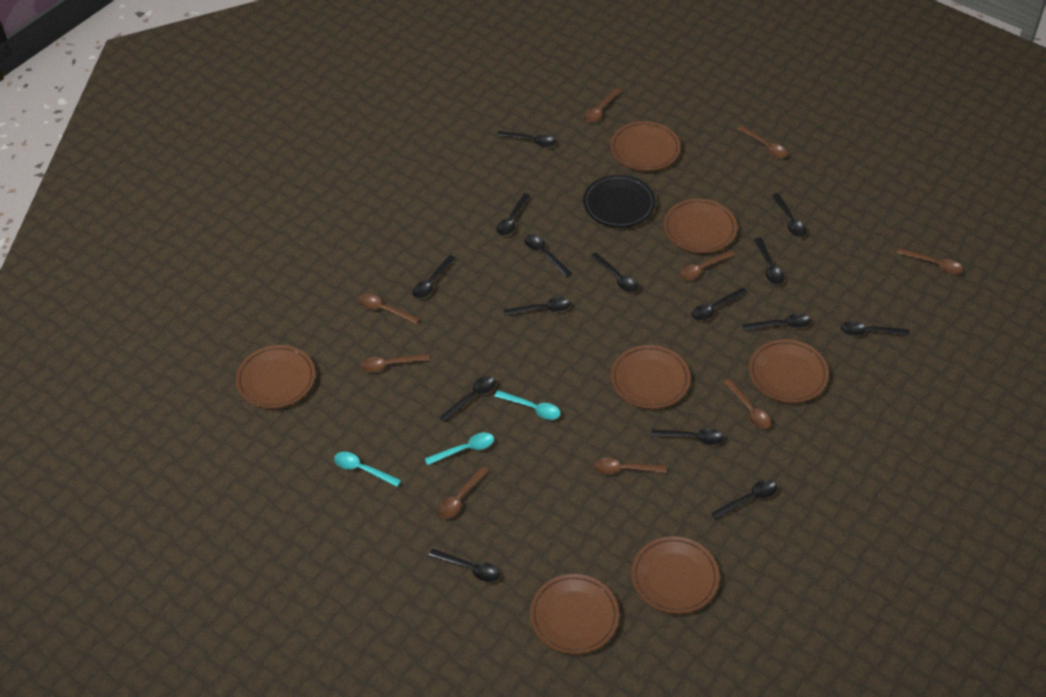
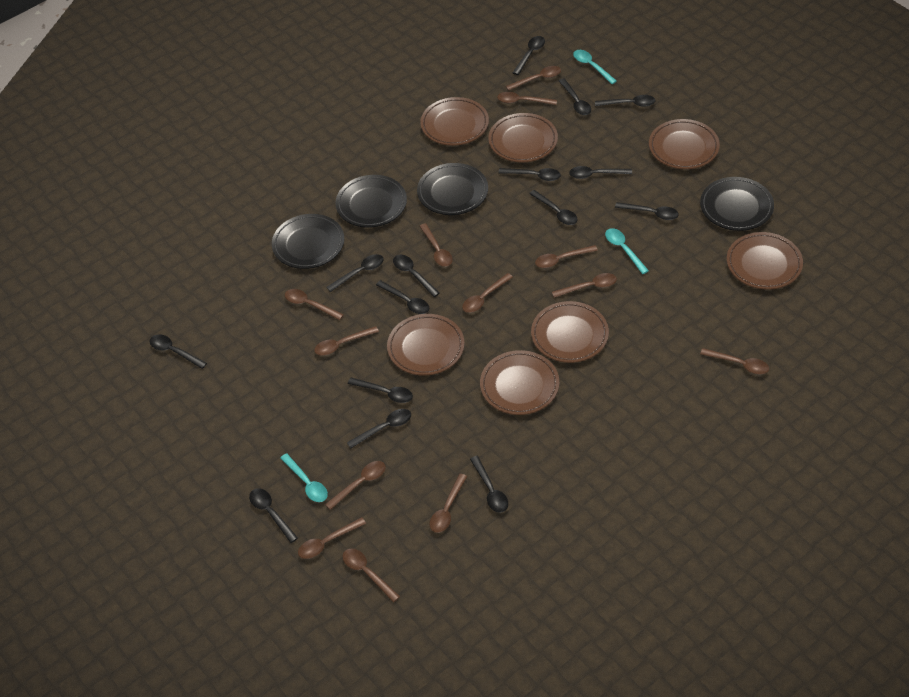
black plate: 1 -> 4
brown spoon: 9 -> 13

